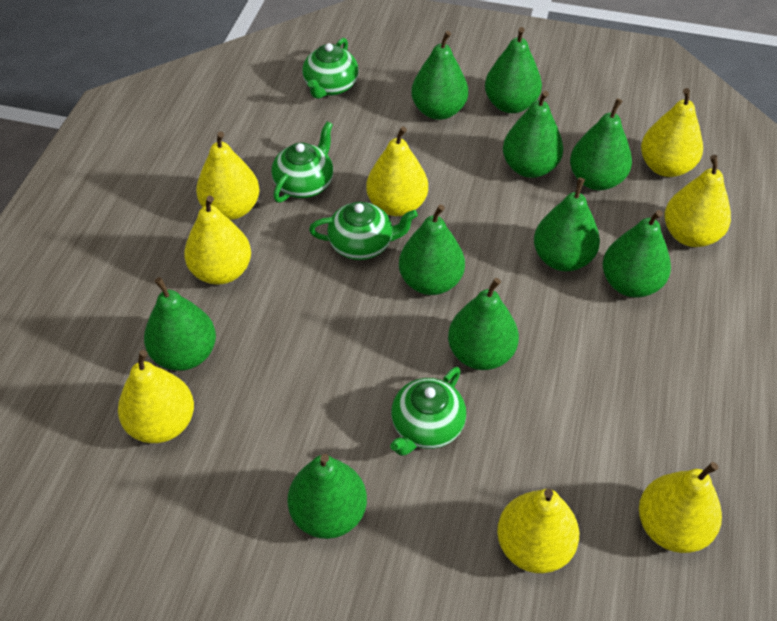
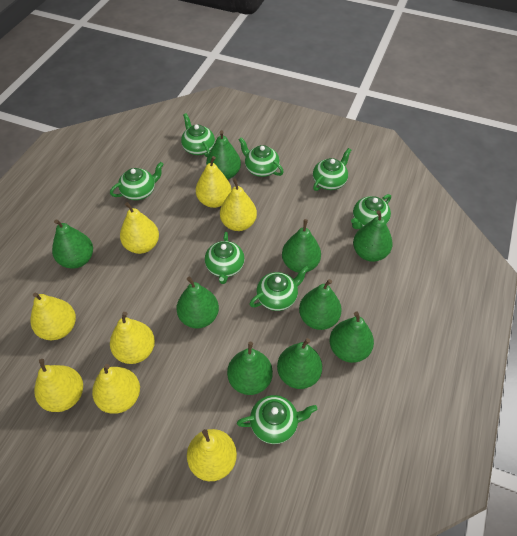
green pear: 10 -> 9
green teapot: 4 -> 8

